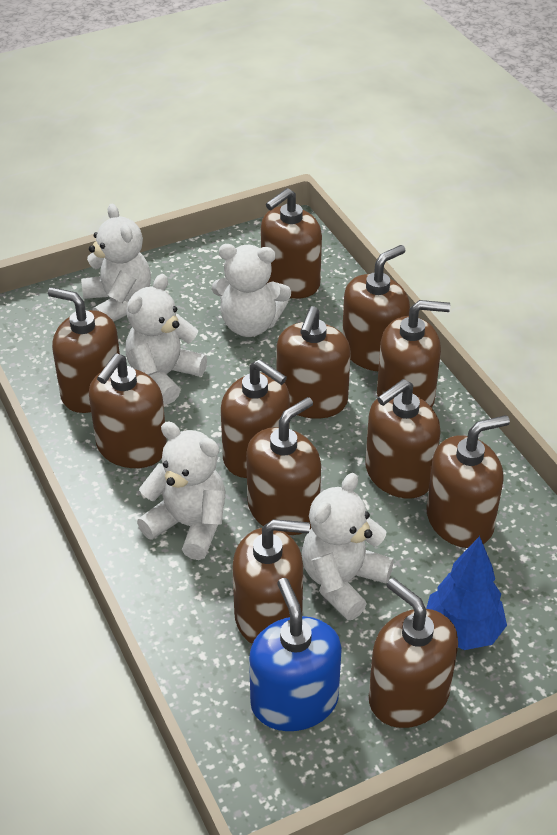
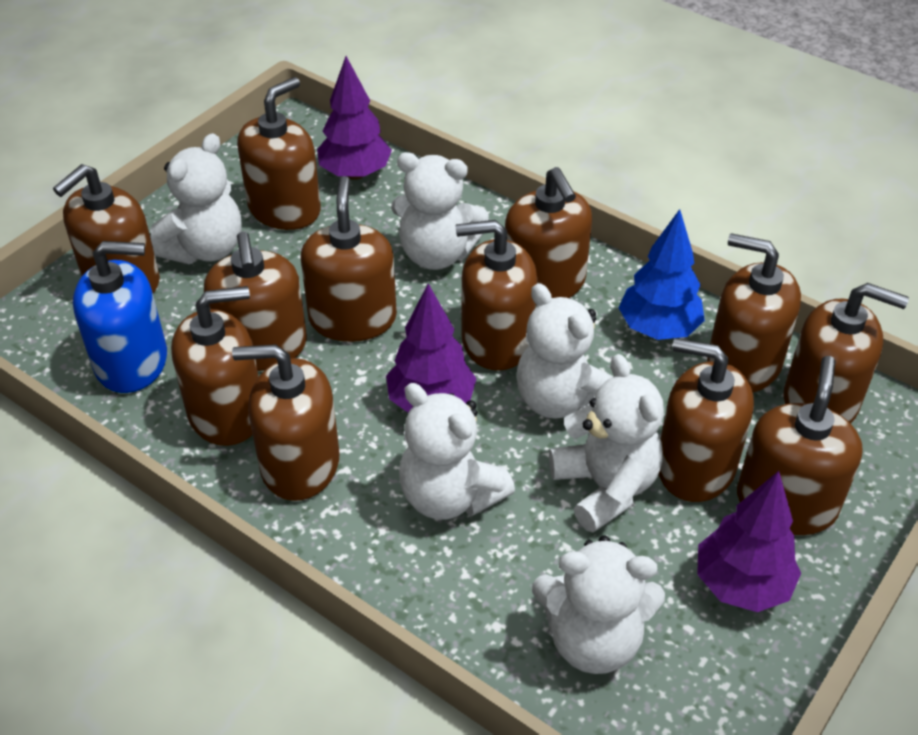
purple tree: 0 -> 3
white teddy bear: 5 -> 6

